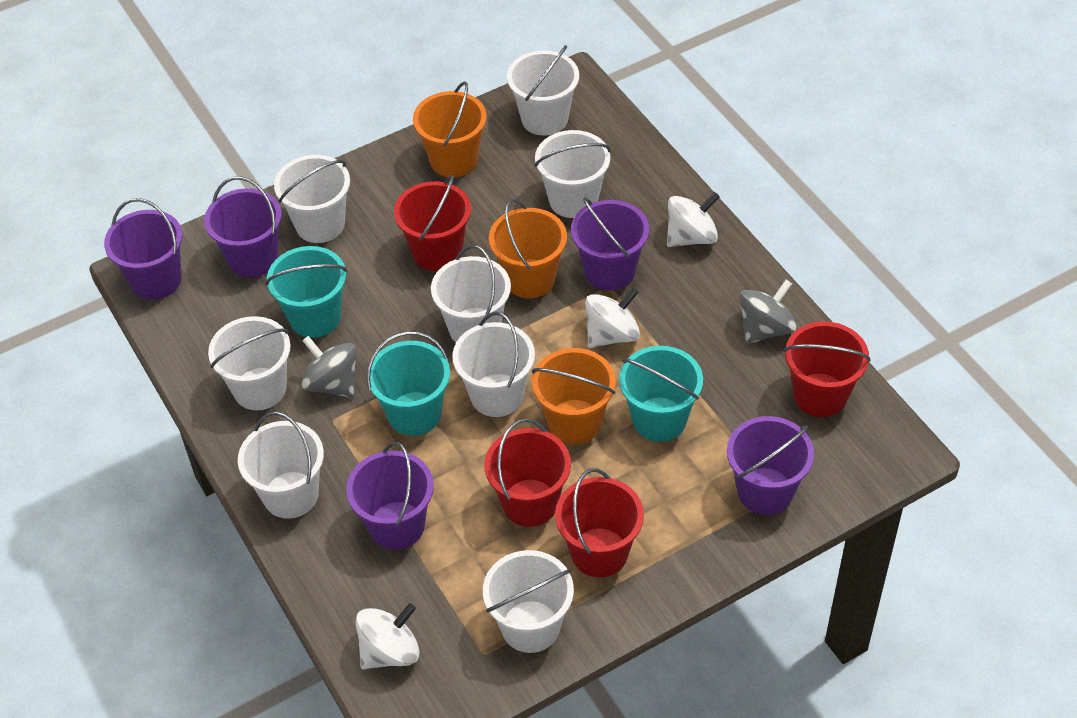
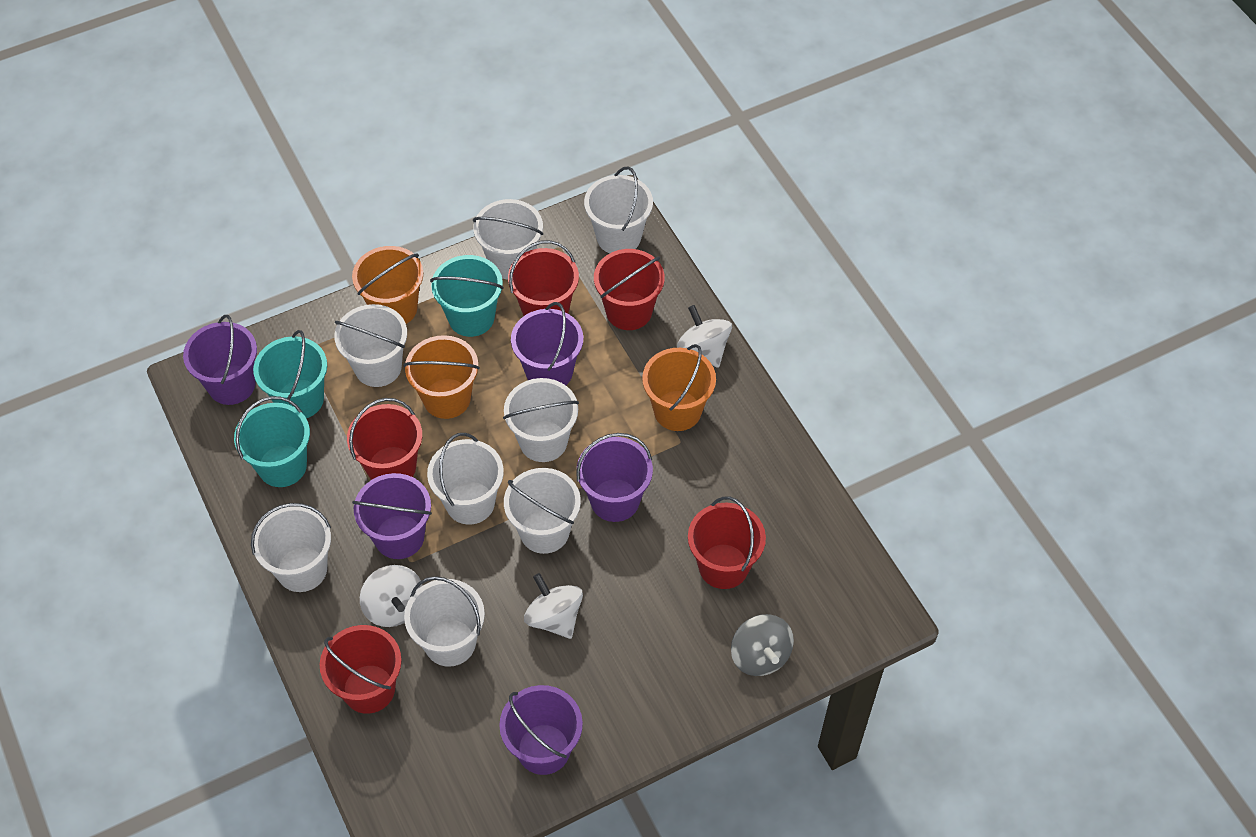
grey spinning top: 2 -> 1
red bucket: 4 -> 5

